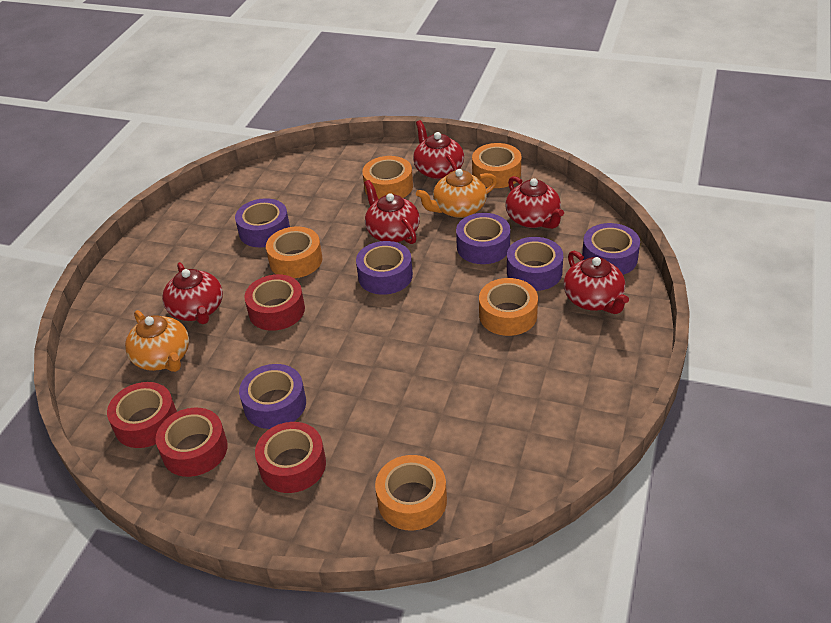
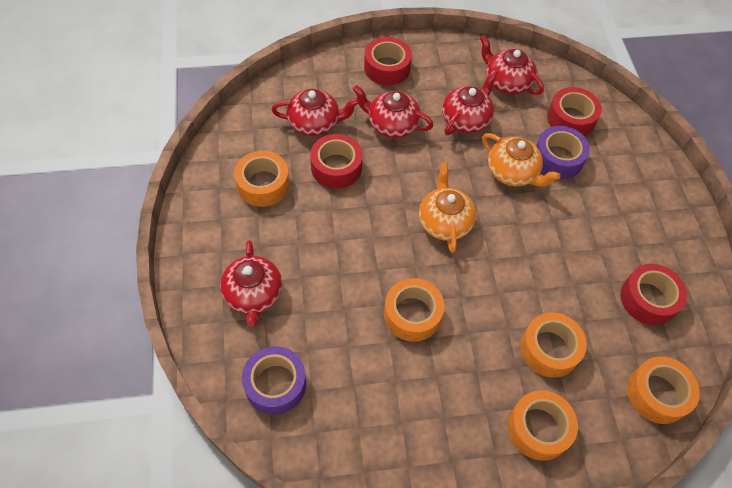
purple tape: 6 -> 2

